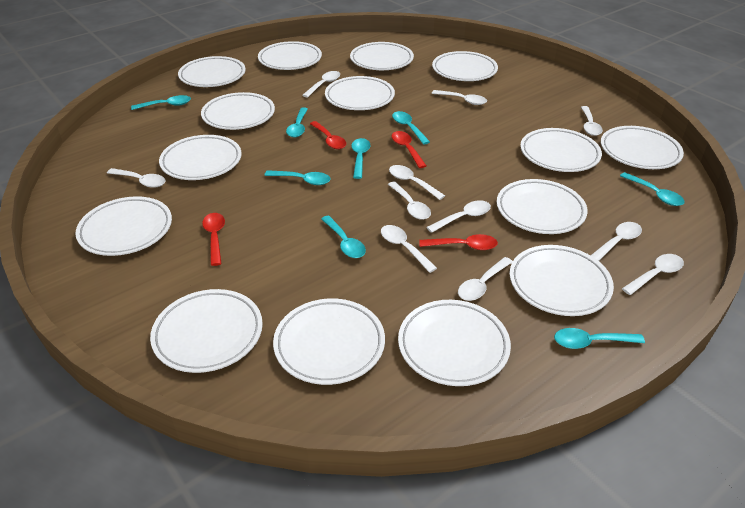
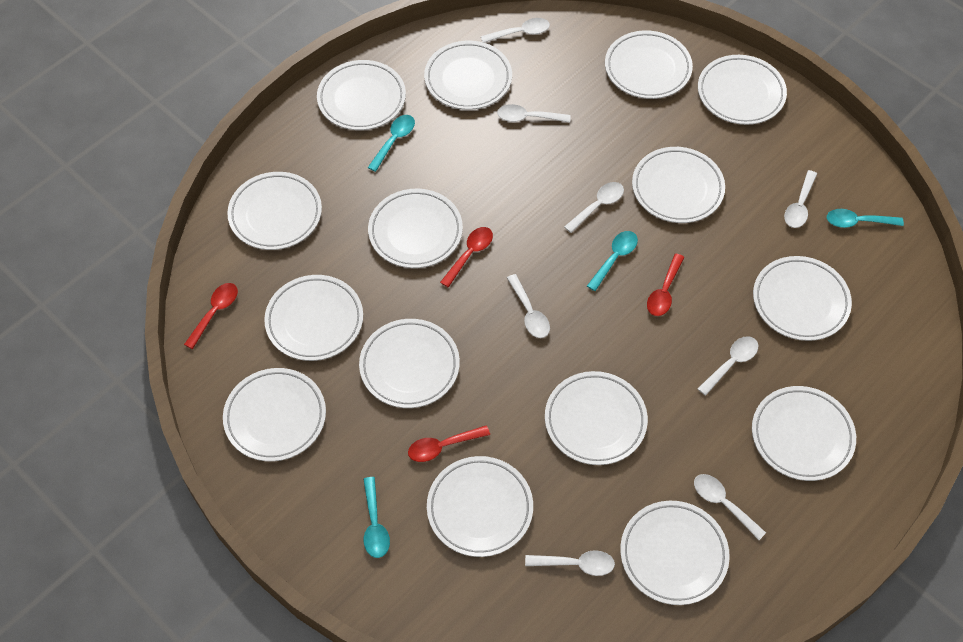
turquoise spoon: 8 -> 4
white spoon: 11 -> 8

